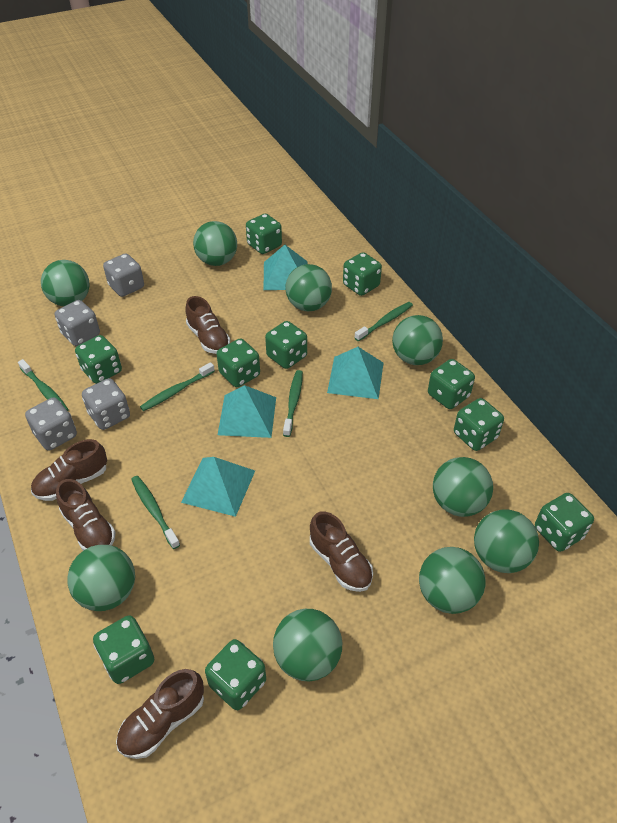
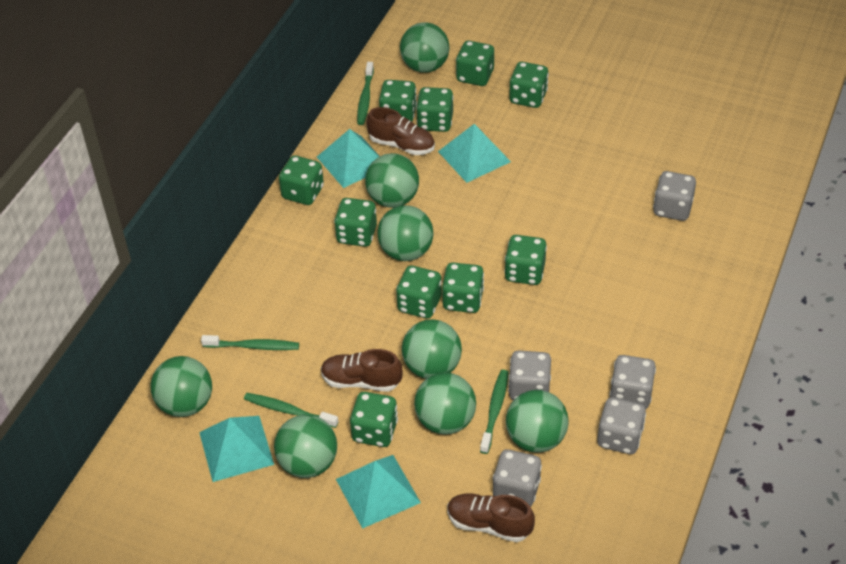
brown shoe: 5 -> 3
green ball: 9 -> 8
green toothbrush: 5 -> 4
grey dice: 4 -> 5

